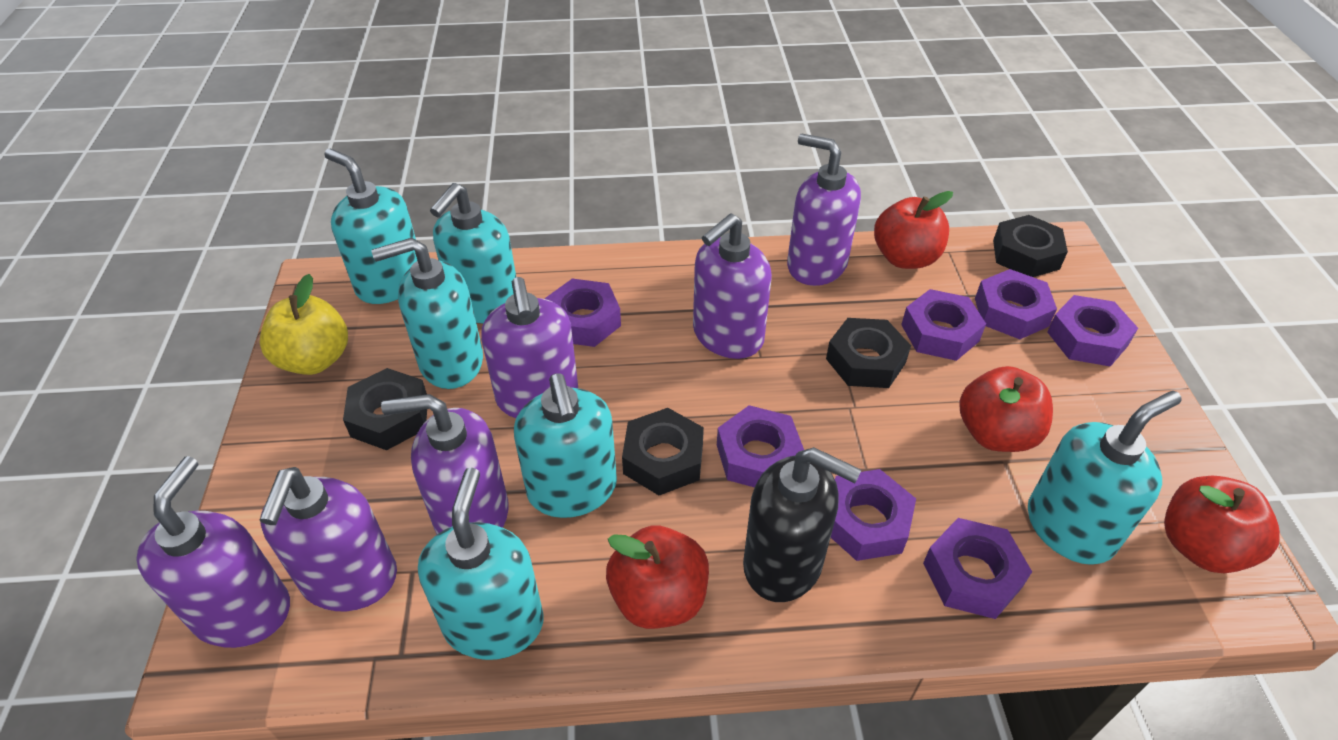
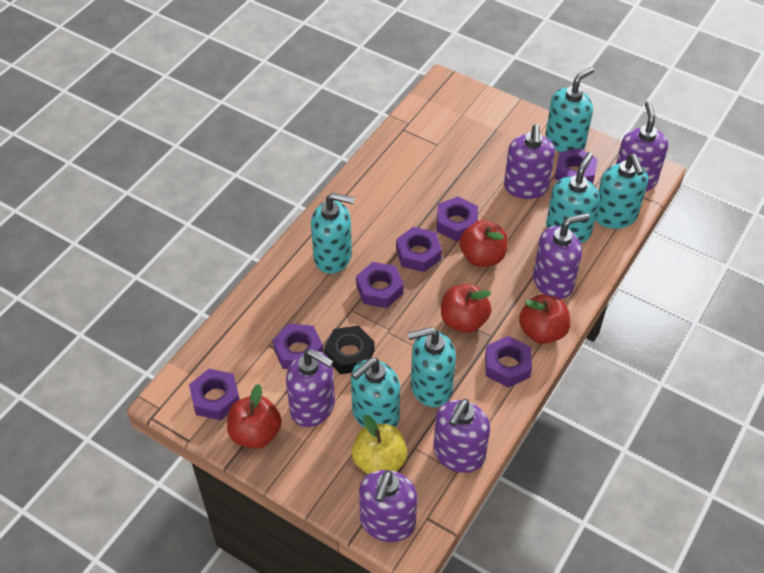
black nut: 4 -> 1
black soap dispenser: 1 -> 0

